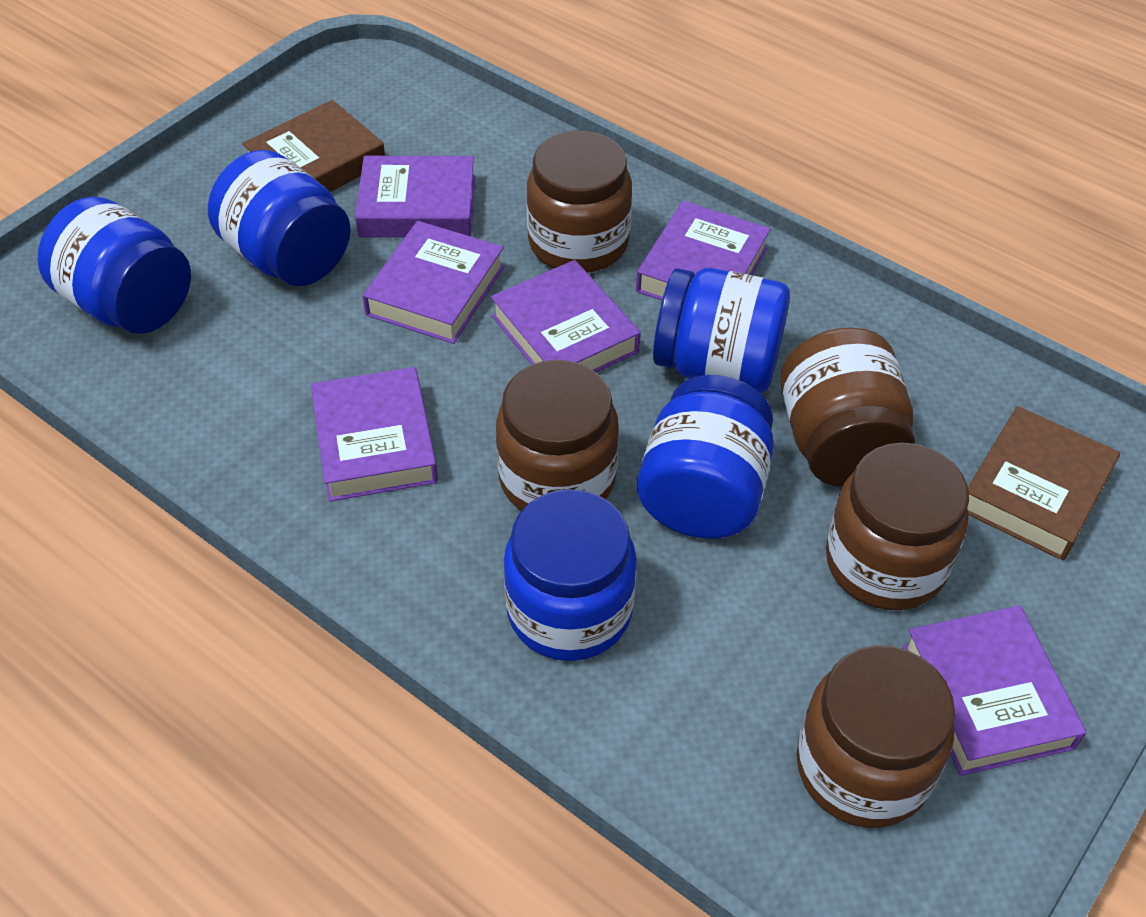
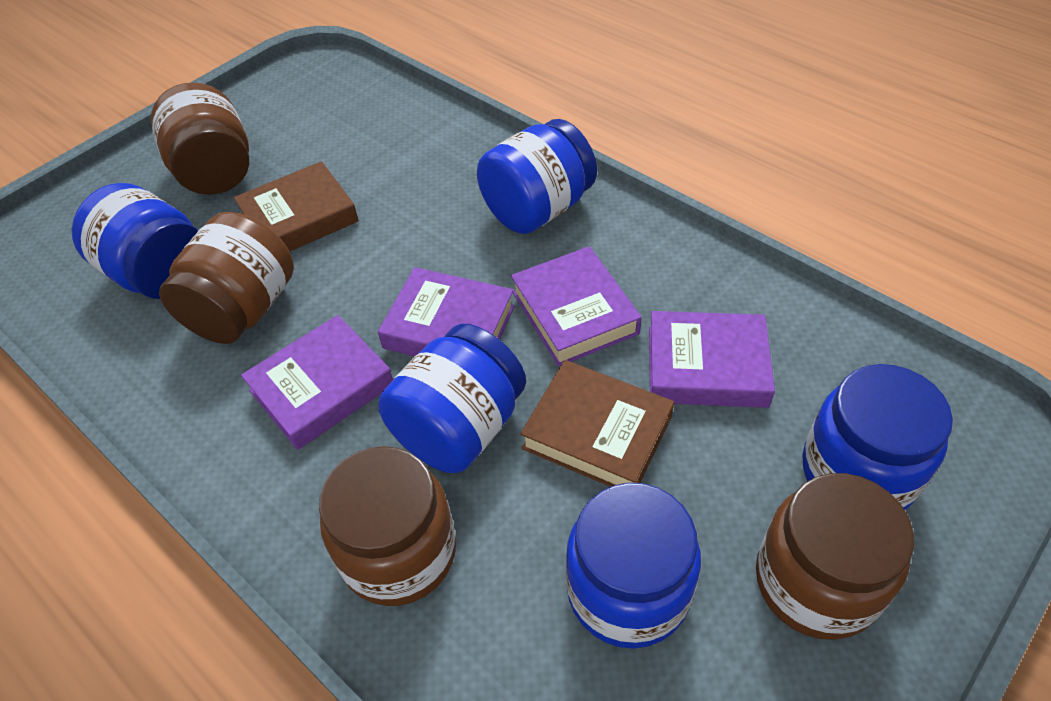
brown jar: 5 -> 4
purple book: 6 -> 4

